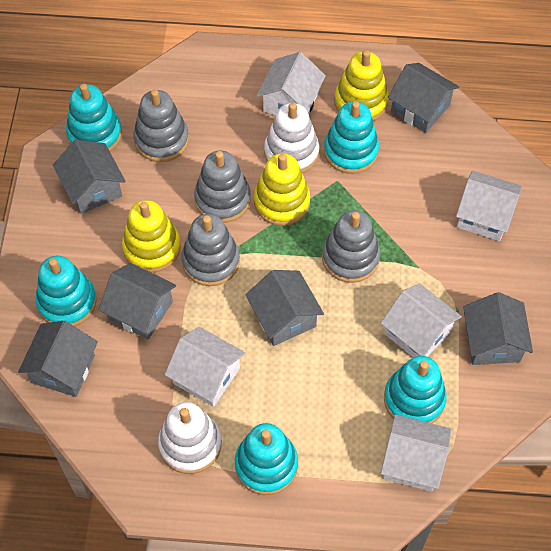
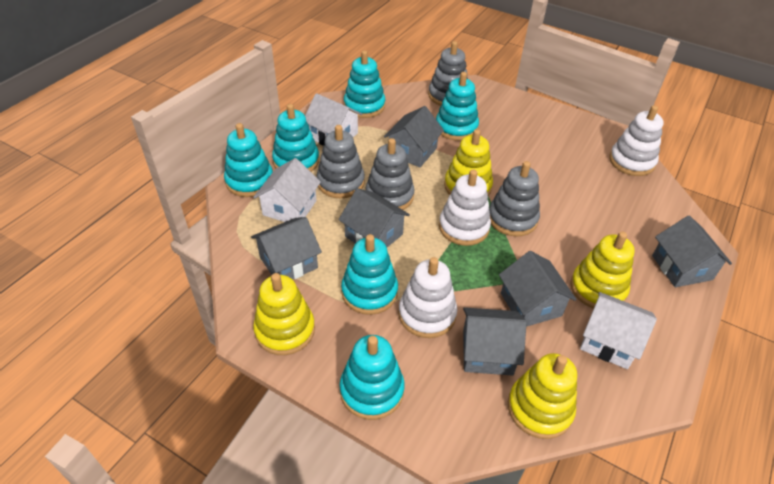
turquoise stacking toy: 5 -> 6
white house: 5 -> 3
white stacking toy: 2 -> 3
yellow stacking toy: 3 -> 4

